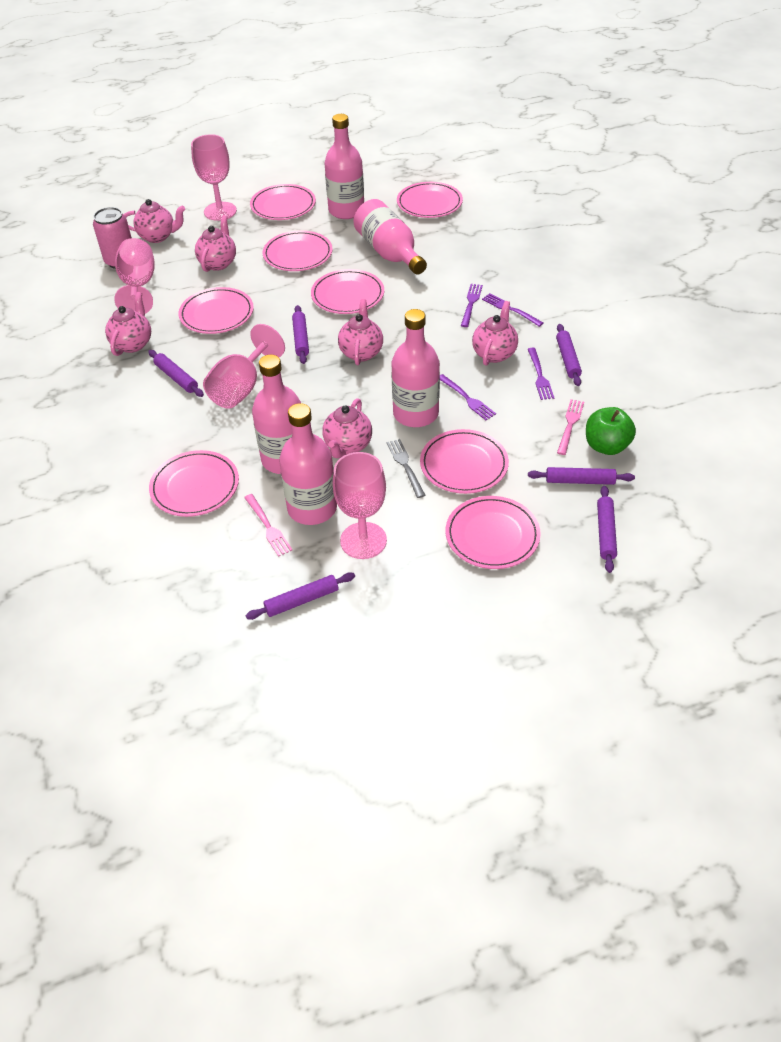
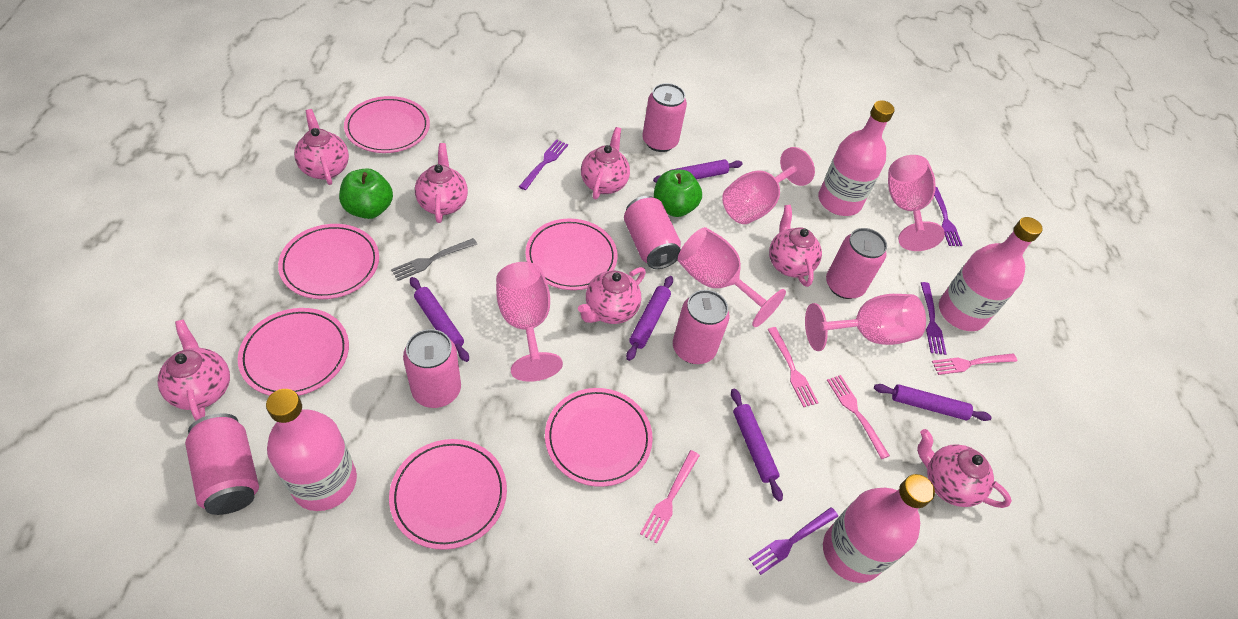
green apple: 1 -> 2
pink bottle: 5 -> 4
pink can: 1 -> 6
pink fork: 2 -> 4
pink goblet: 4 -> 5
pink plate: 8 -> 6
pink teapot: 6 -> 7
purple rolling pin: 6 -> 5

